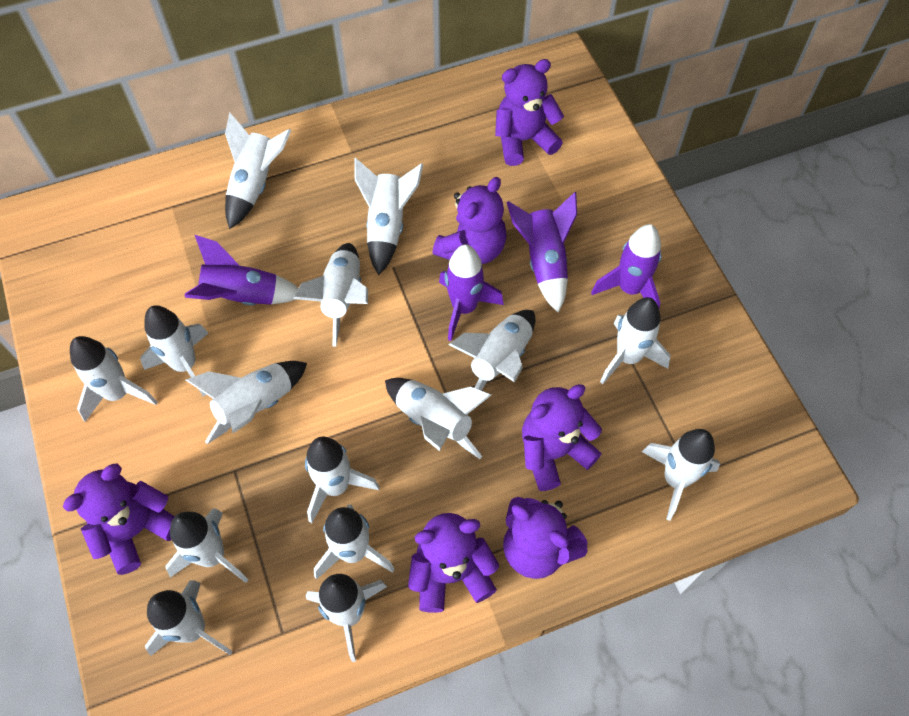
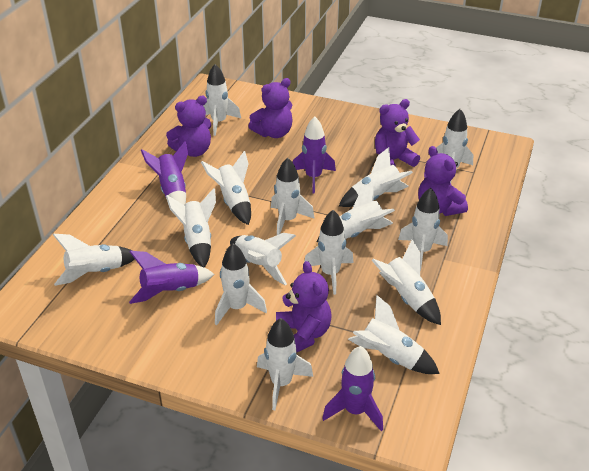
purple teddy bear: 6 -> 5

